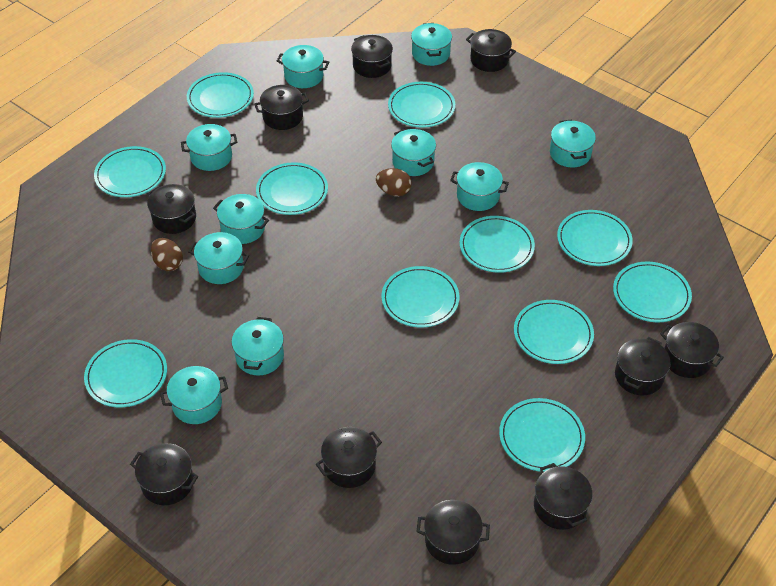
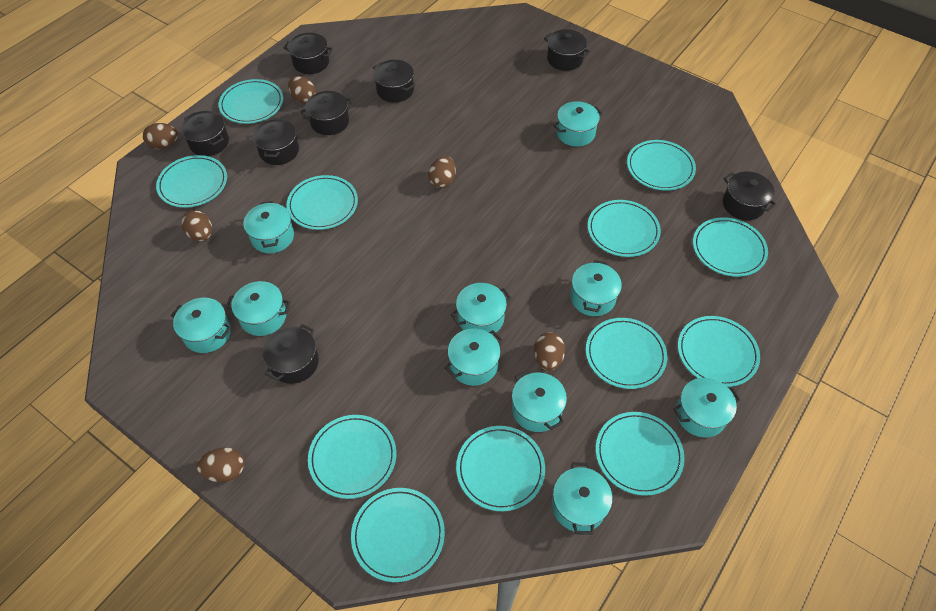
black pot: 10 -> 8
brown egg: 2 -> 6
turquoise plate: 11 -> 12

